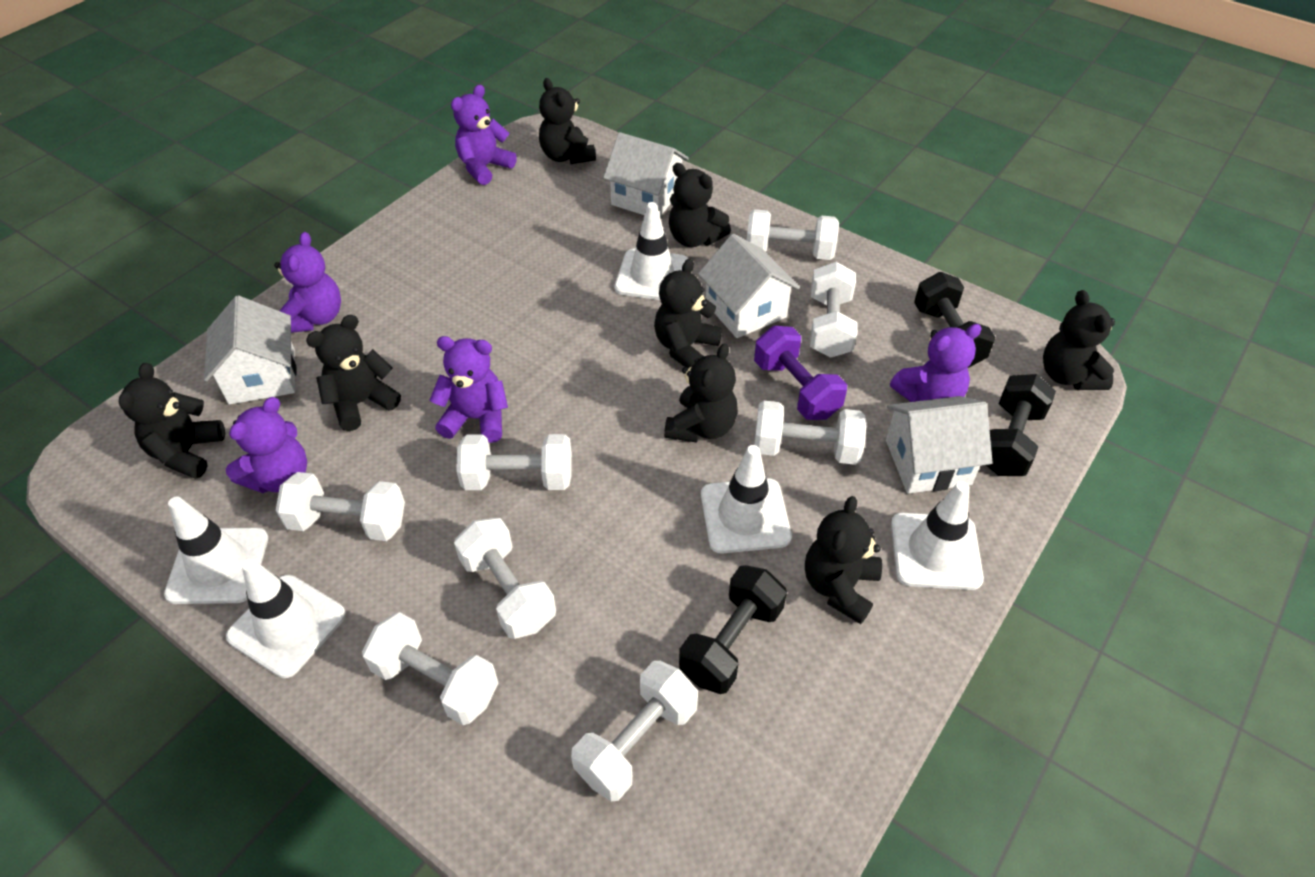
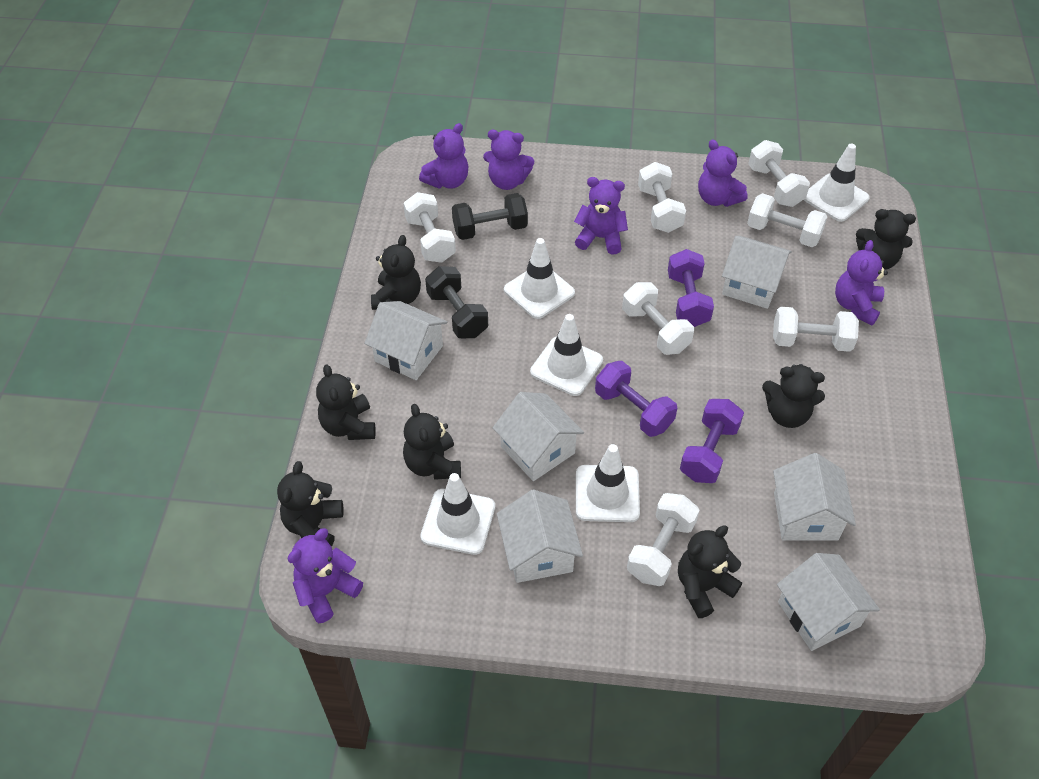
black dumbbell: 3 -> 2
black teddy bear: 8 -> 7
purple dumbbell: 1 -> 3
purple teddy bear: 5 -> 6
white dumbbell: 8 -> 7
white house: 4 -> 6

